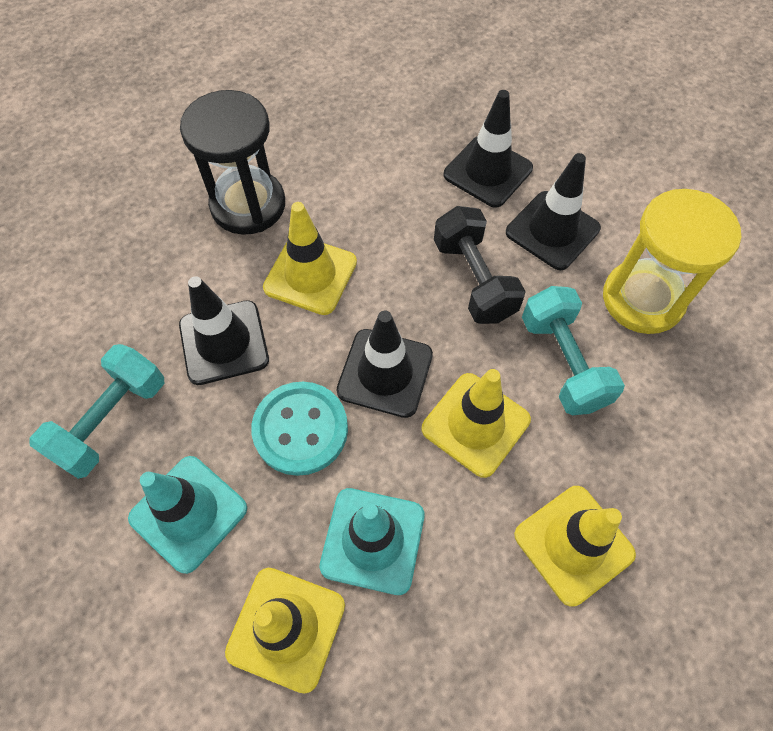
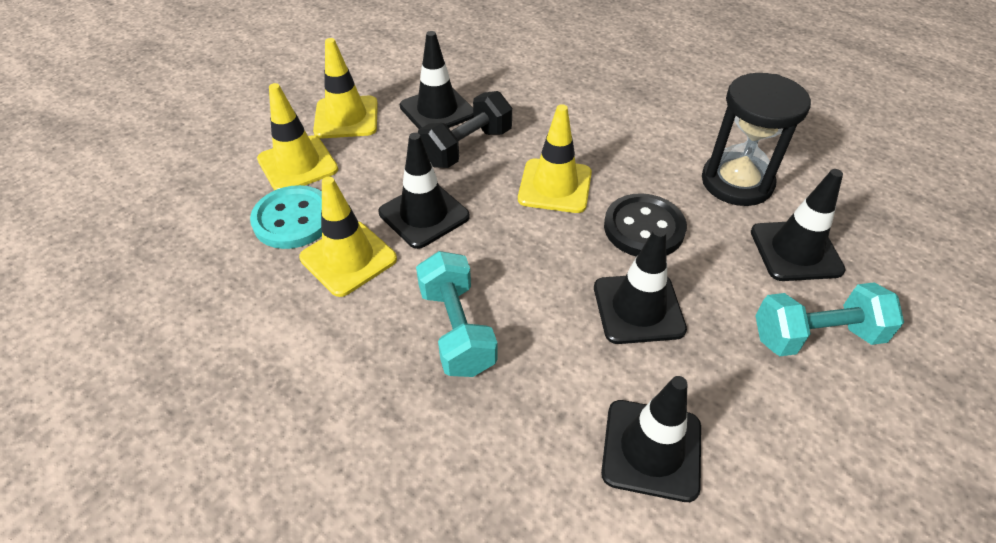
black button: 0 -> 1
black traffic cone: 4 -> 5
turquoise traffic cone: 2 -> 0
yellow hourglass: 1 -> 0

